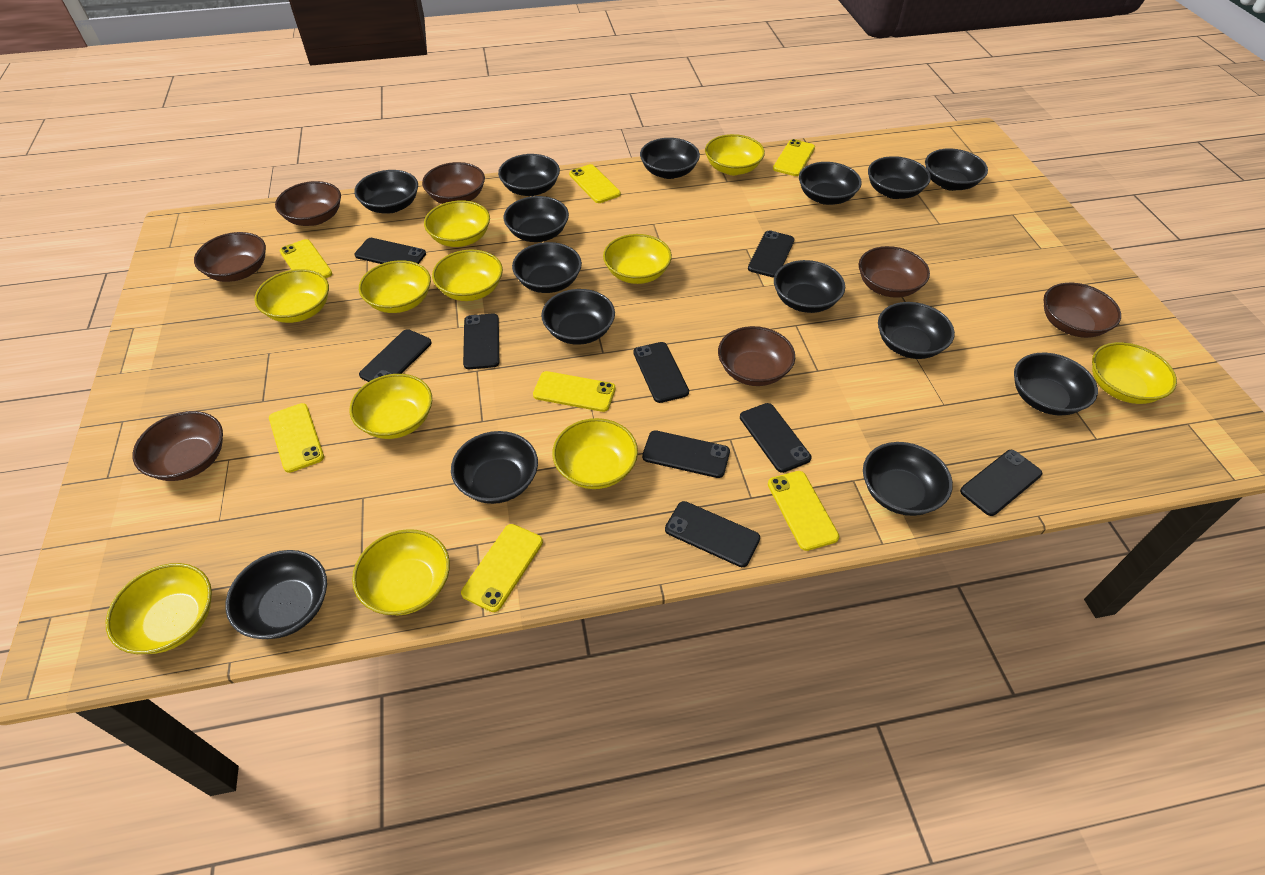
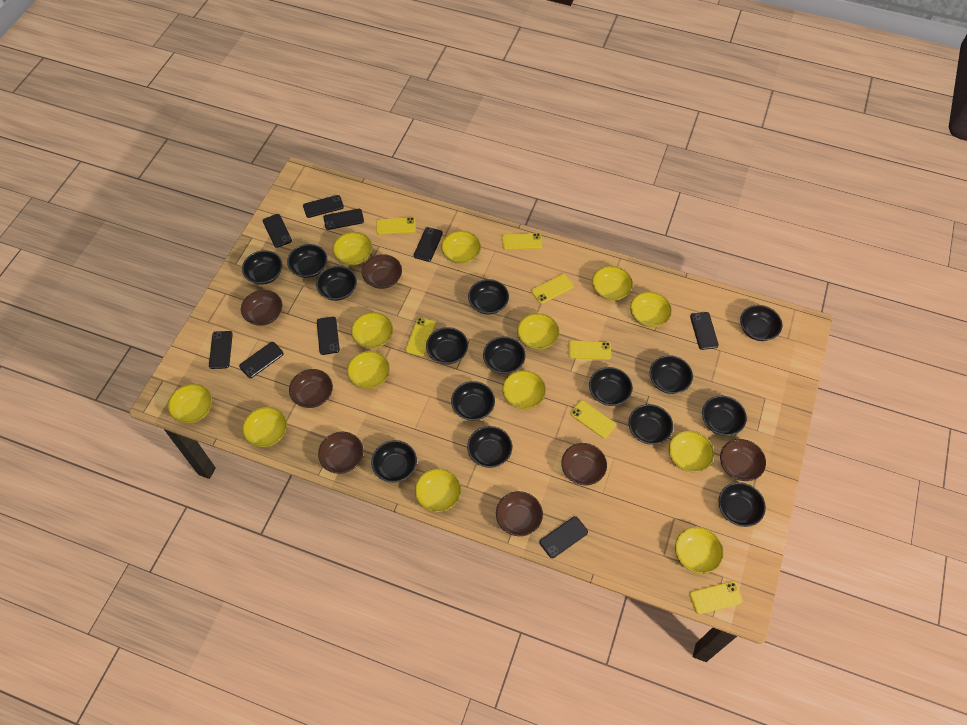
yellow bowl: 11 -> 13

